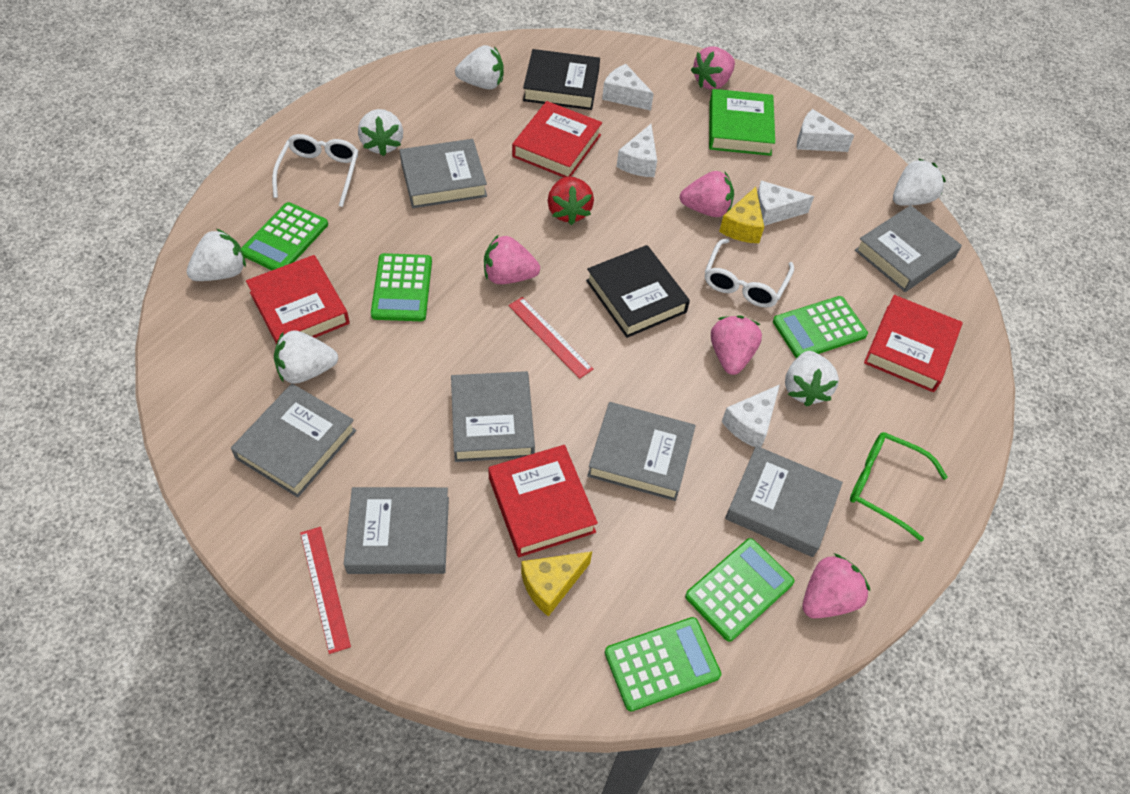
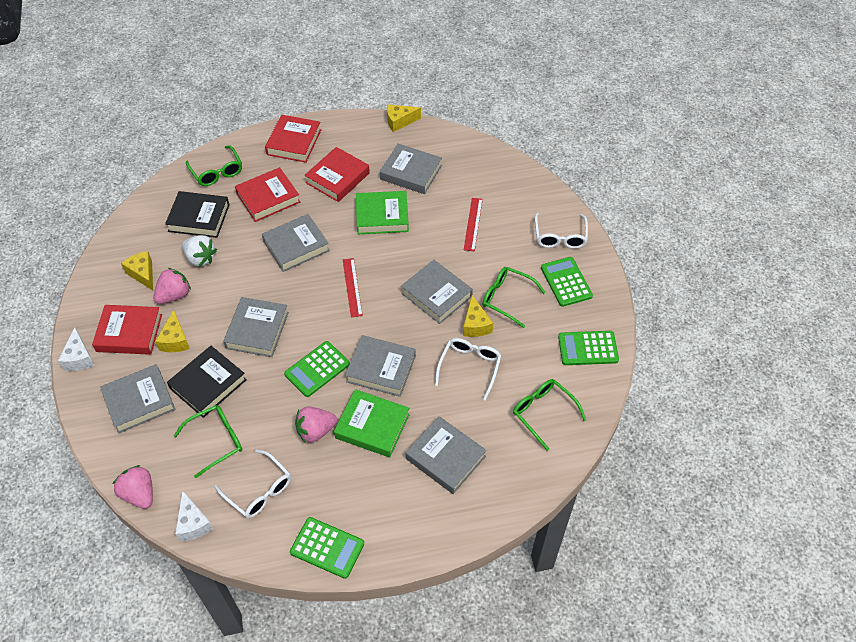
green book: 1 -> 2
green calculator: 5 -> 4
green glasses: 1 -> 4
pink strawberry: 5 -> 3
red strawberry: 1 -> 0
white cheese: 5 -> 2
white glasses: 2 -> 3
white strawberry: 6 -> 1
yellow cheese: 2 -> 4

